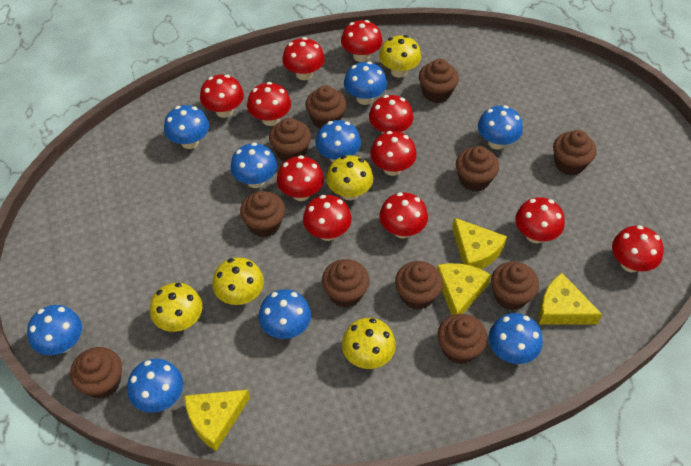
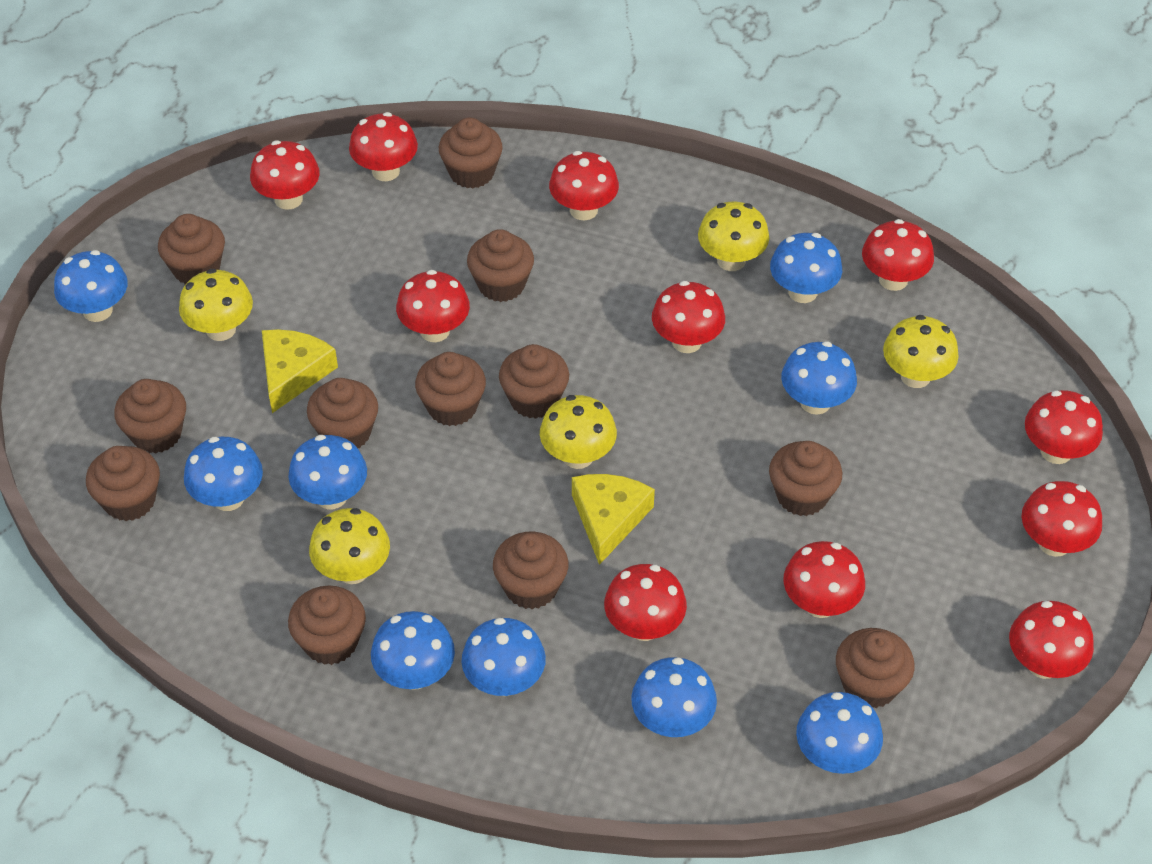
brown cupcake: 11 -> 12
yellow cheese: 4 -> 2

